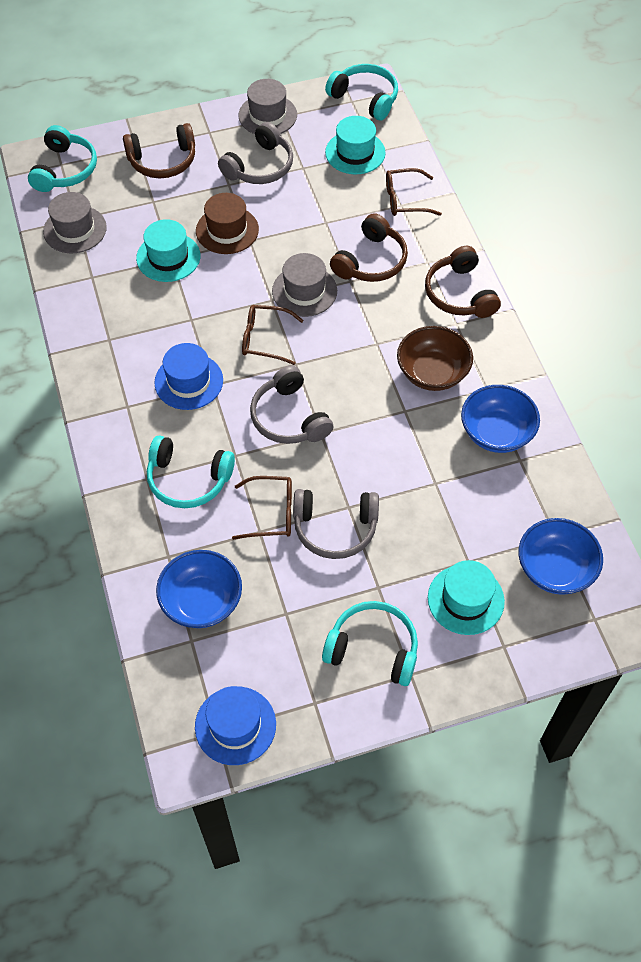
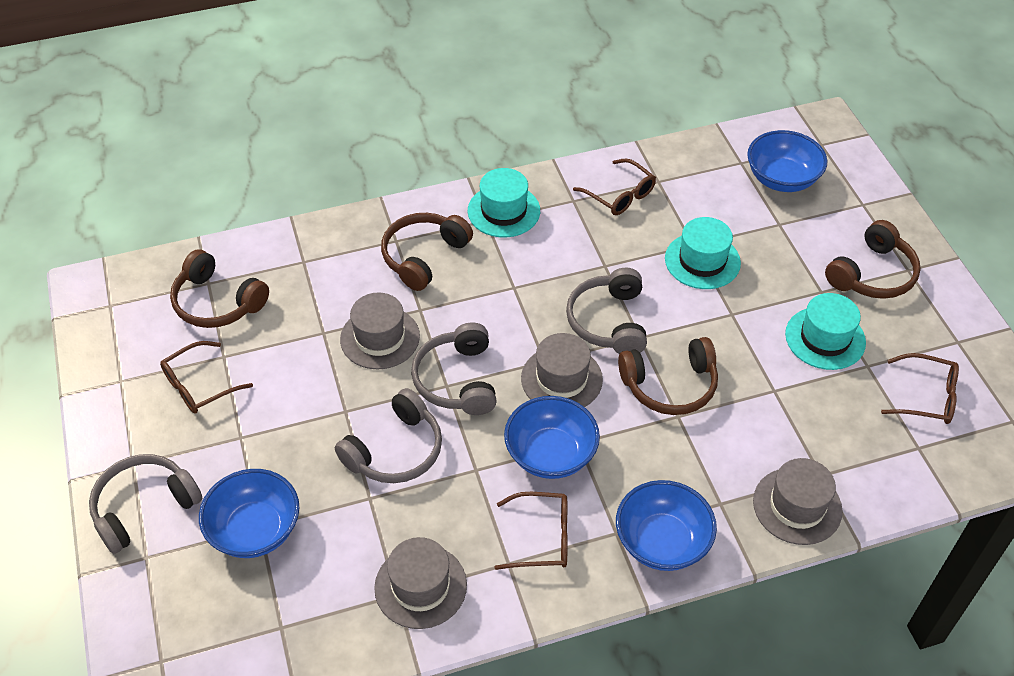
blue bowl: 3 -> 4
blue hat: 2 -> 0
brown bowl: 1 -> 0
brown glasses: 3 -> 4
brown hat: 1 -> 0
brown headphones: 3 -> 4
grey hat: 3 -> 4
grey headphones: 3 -> 4
turquoise headphones: 4 -> 0

